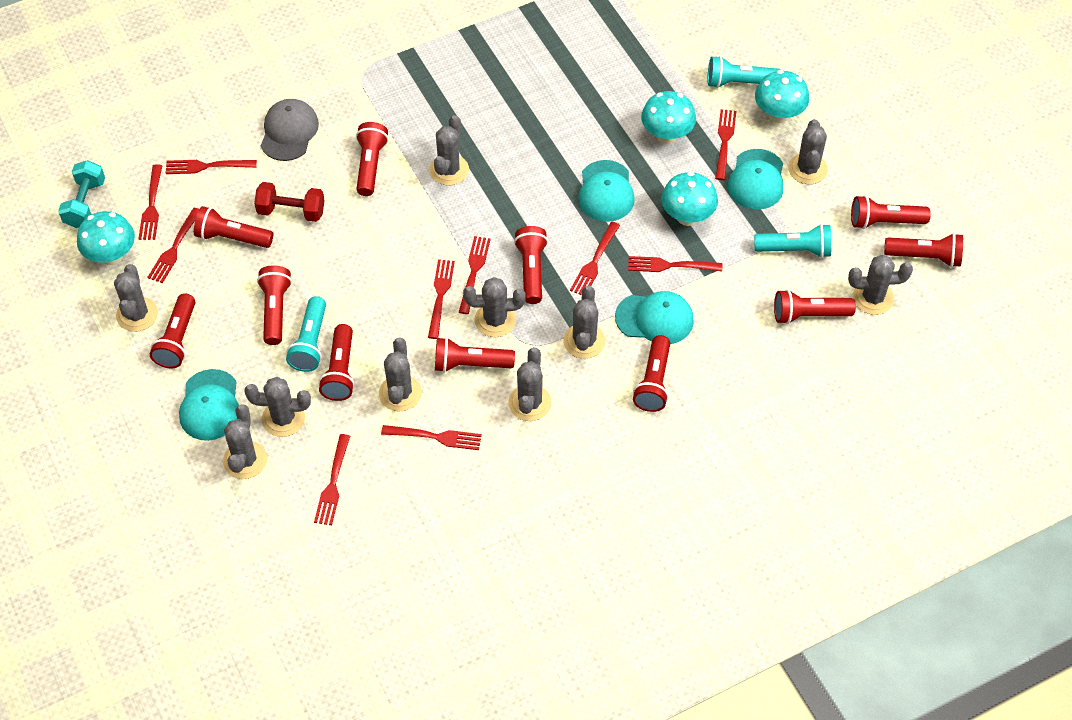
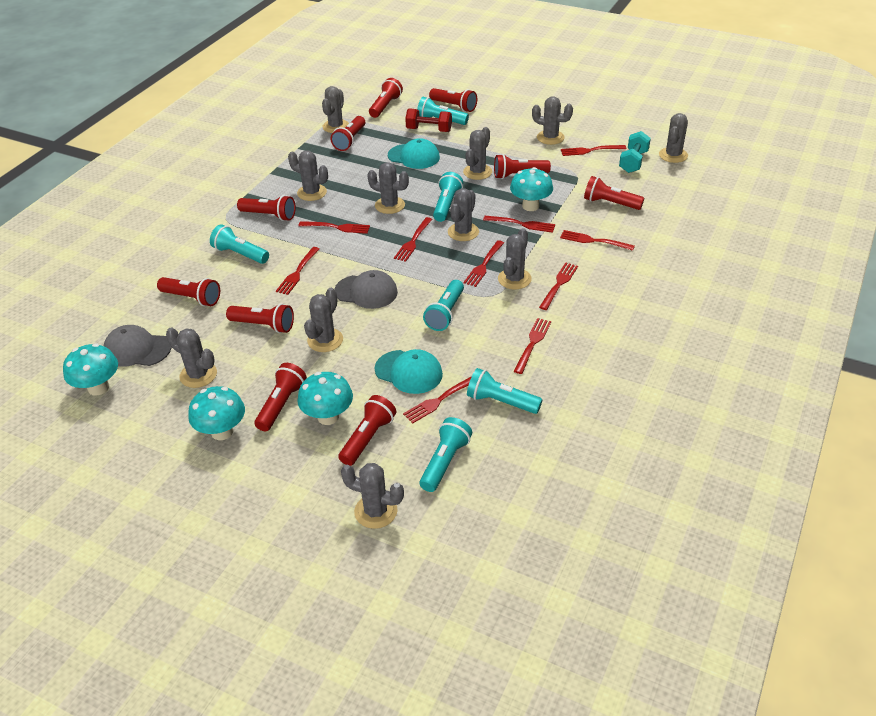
grey cactus: 10 -> 11
grey cap: 1 -> 2
red flashlight: 11 -> 10
turquoise cap: 4 -> 2
turquoise flashlight: 3 -> 6

